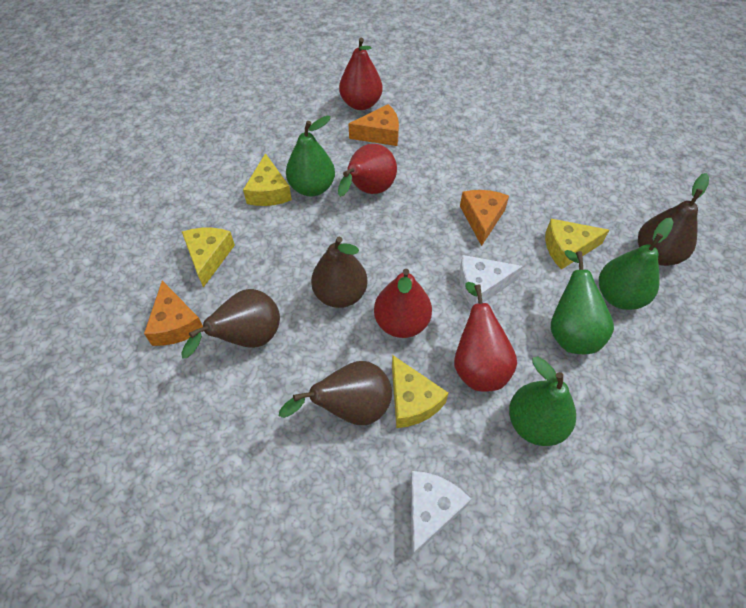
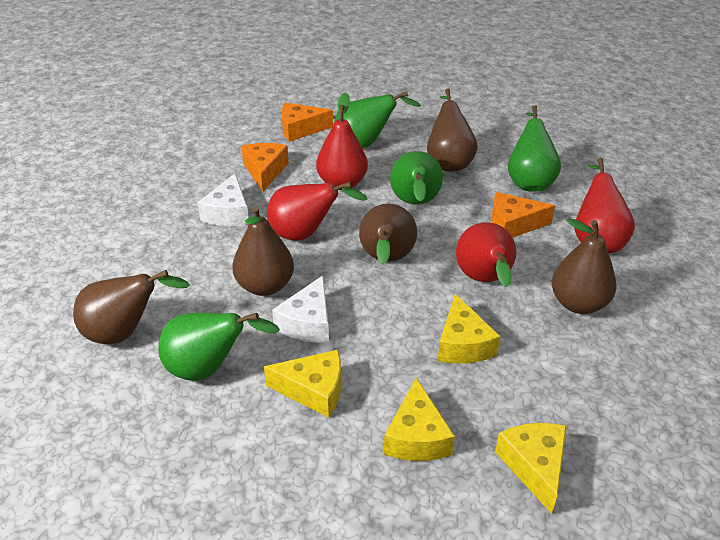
brown pear: 4 -> 5

